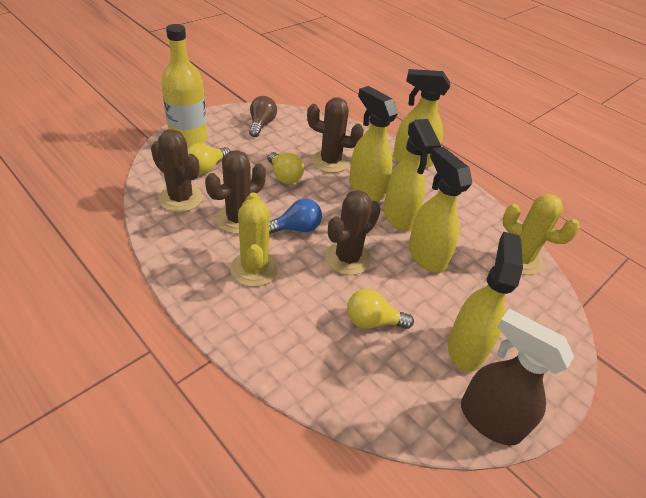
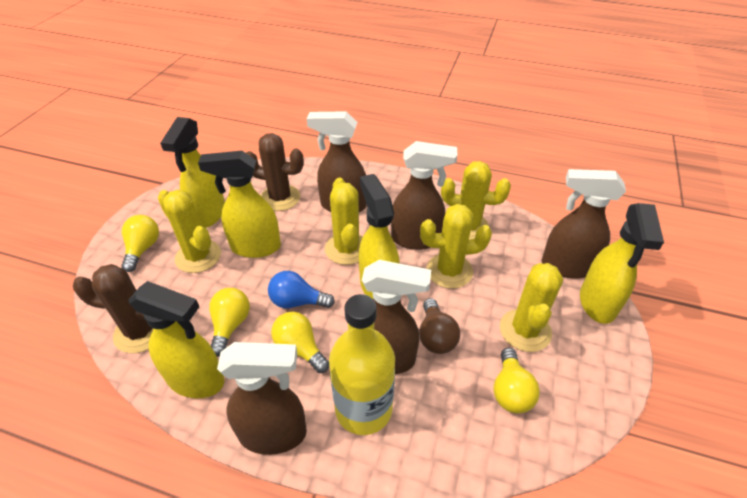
brown cactus: 4 -> 2
brown spray bottle: 1 -> 5
yellow cactus: 2 -> 5
yellow light bulb: 3 -> 4

